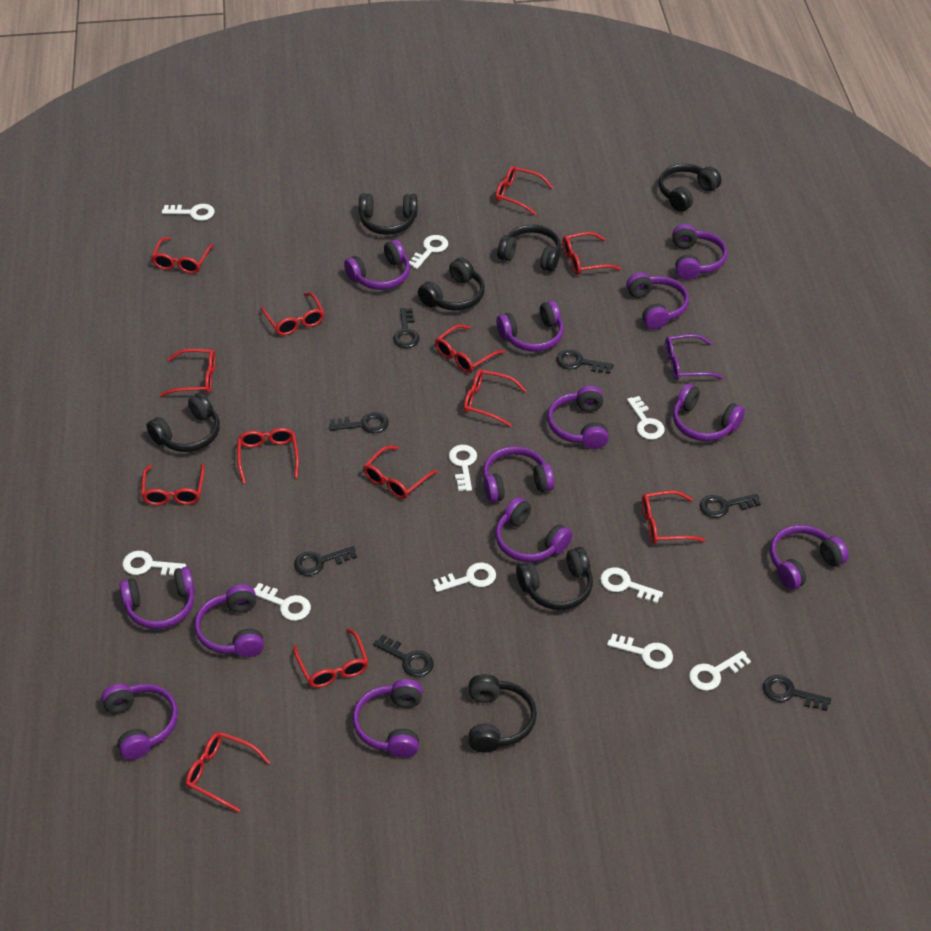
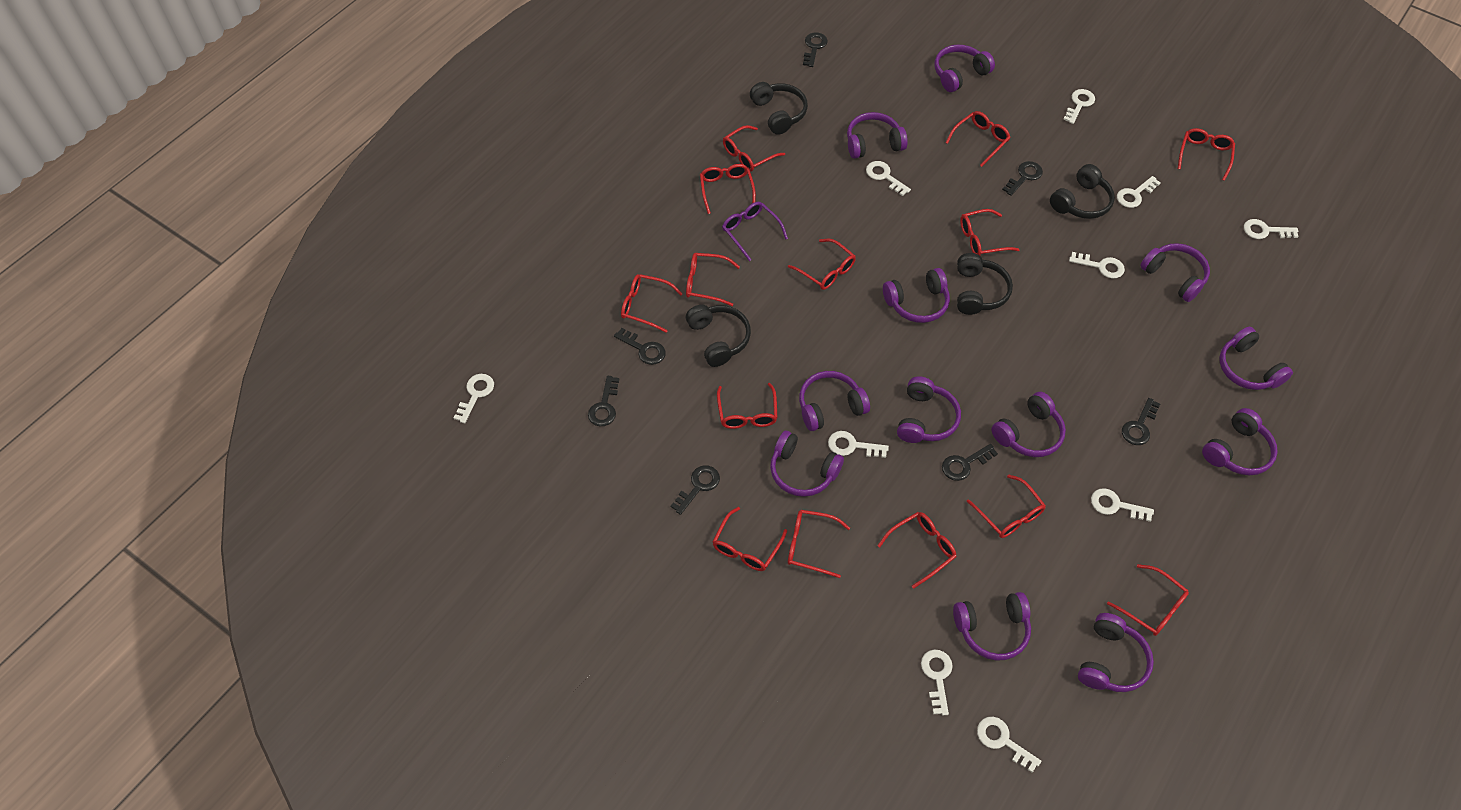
black headphones: 7 -> 4
purple headphones: 13 -> 12
red glasses: 13 -> 14

